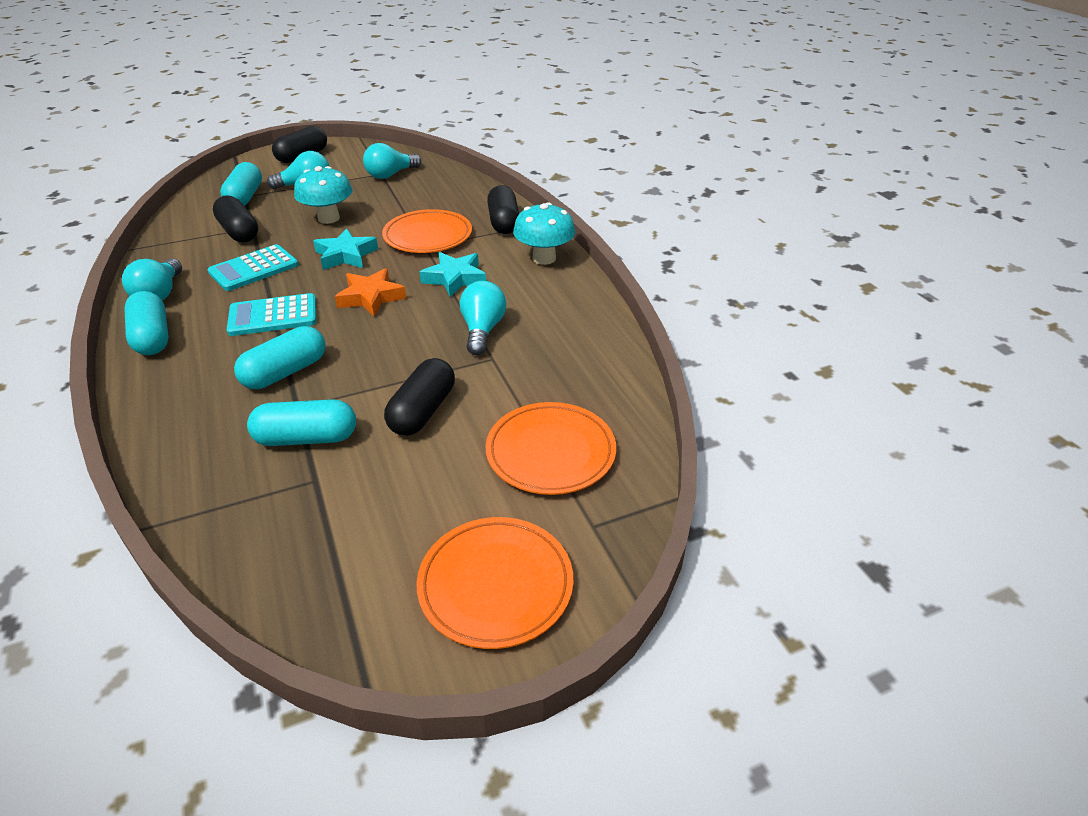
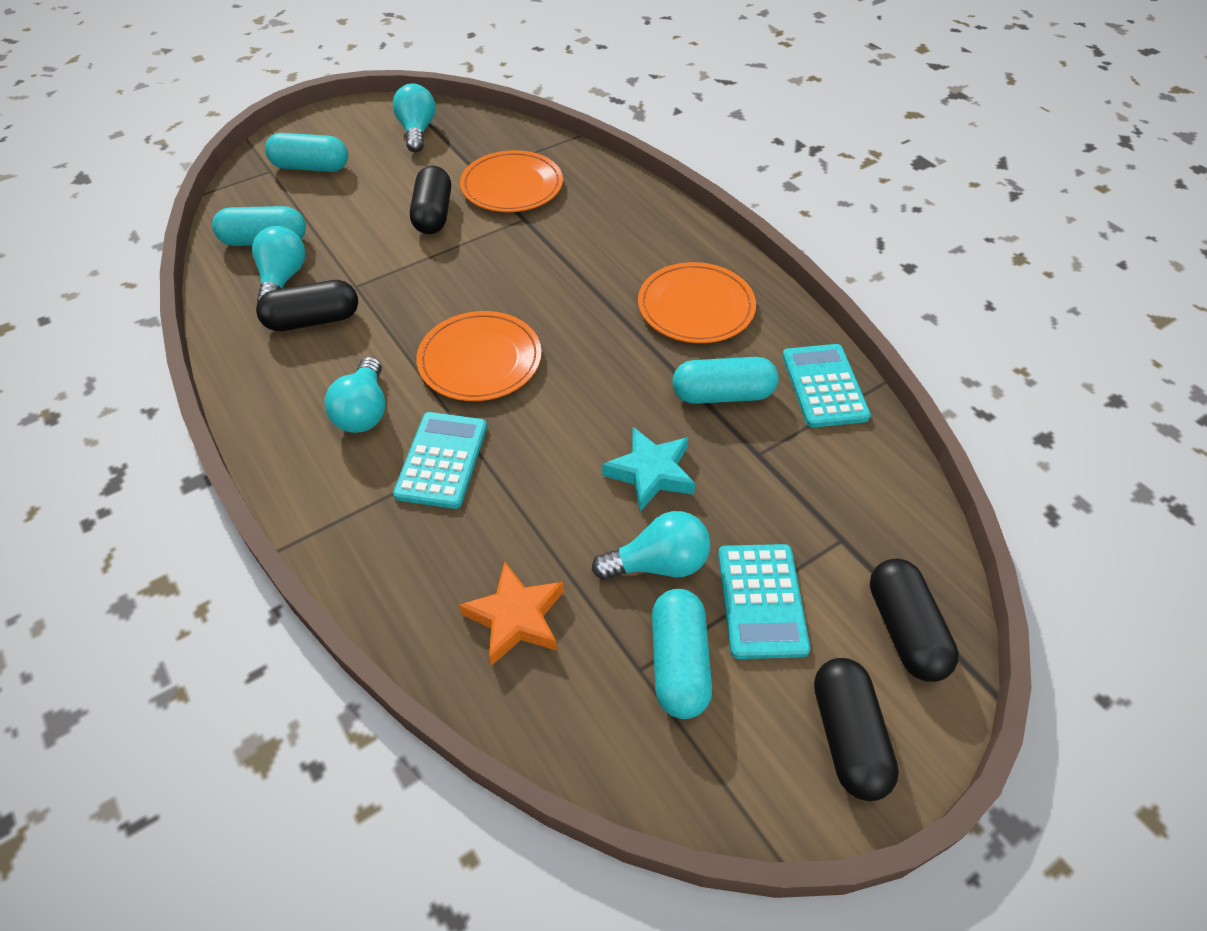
turquoise calculator: 2 -> 3
turquoise mushroom: 2 -> 0
turquoise star: 2 -> 1

